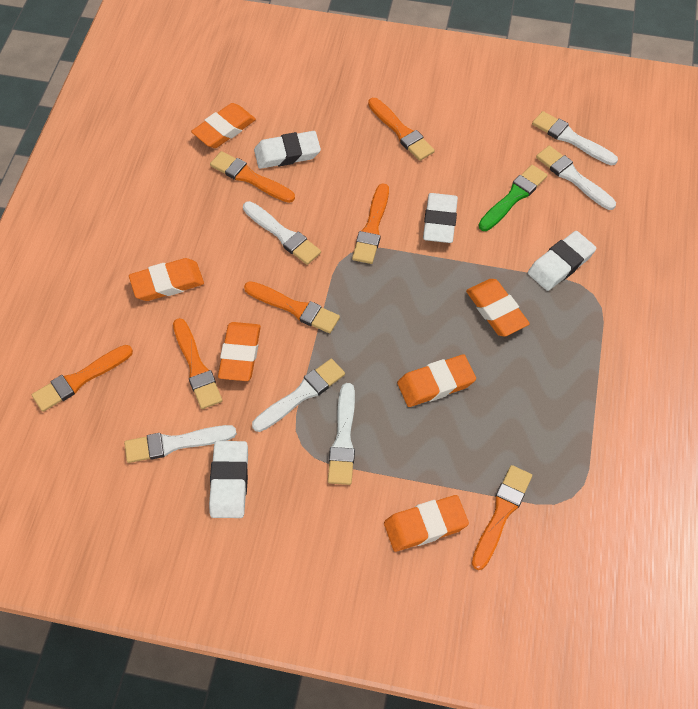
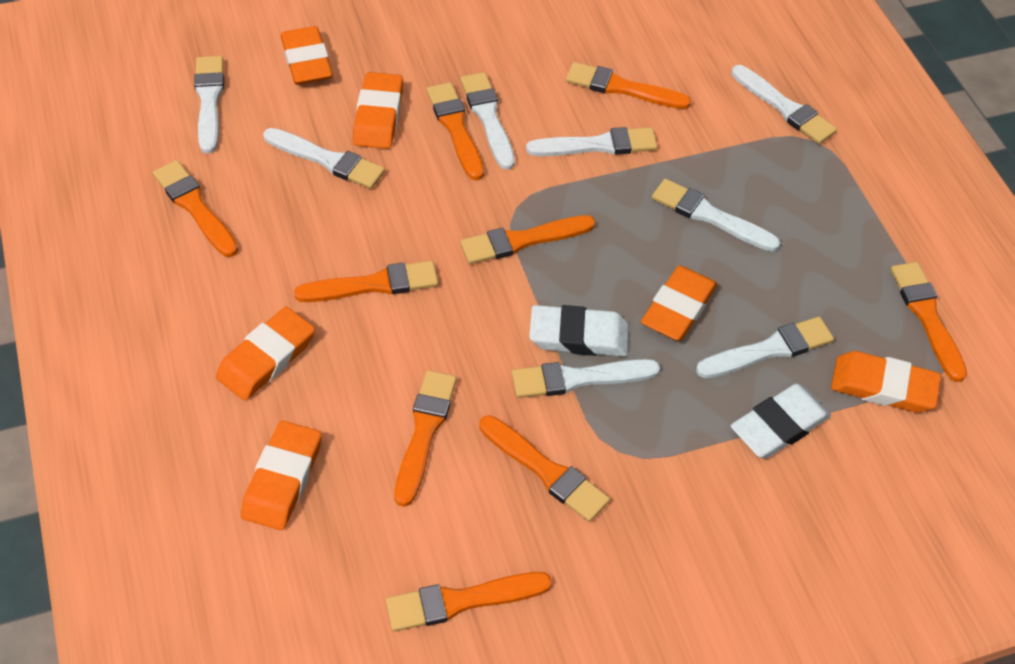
green brush: 1 -> 0
orange brush: 7 -> 9
white brush: 6 -> 8
white eraser: 4 -> 2

